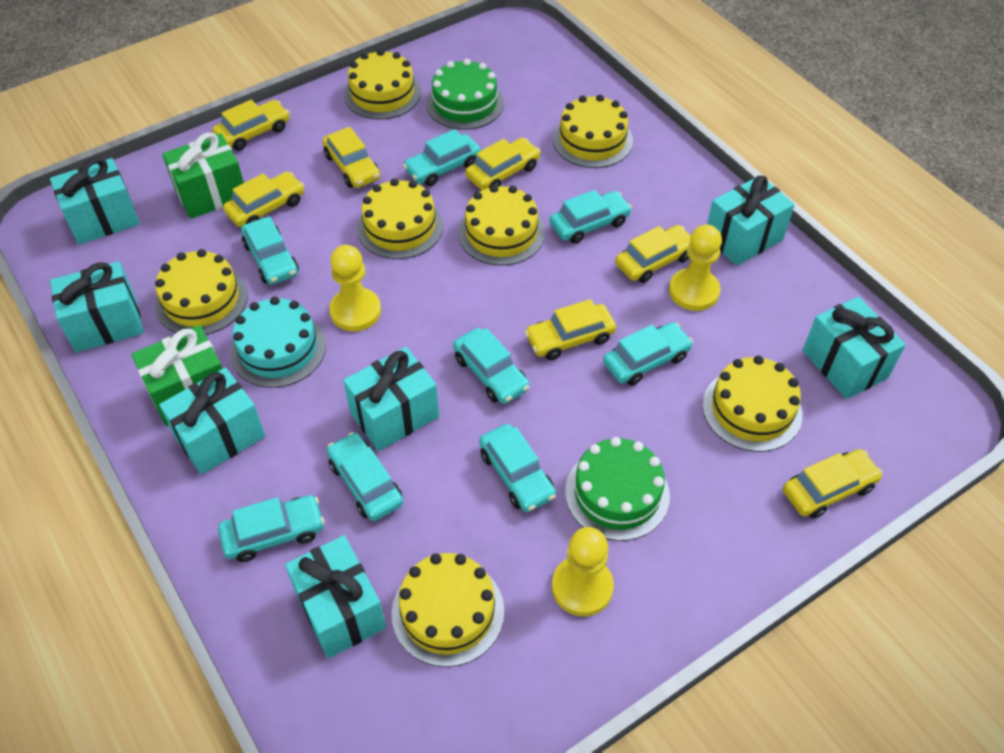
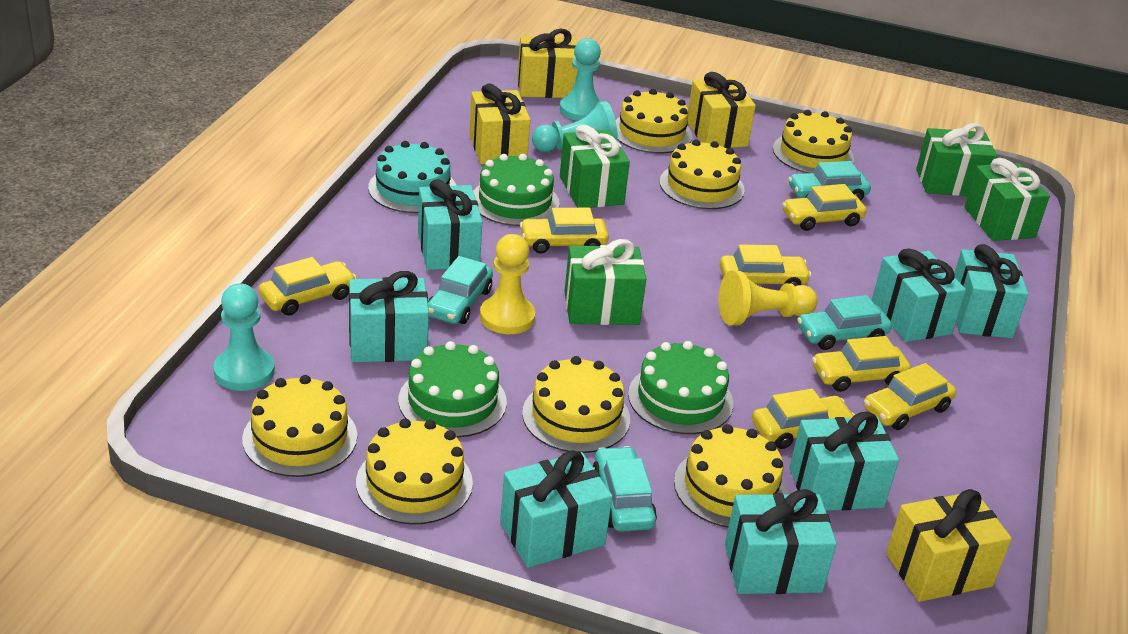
green cake: 2 -> 3
green gift: 2 -> 4
turquoise car: 8 -> 4
turquoise pawn: 0 -> 3
yellow gift: 0 -> 4
yellow pawn: 3 -> 2

